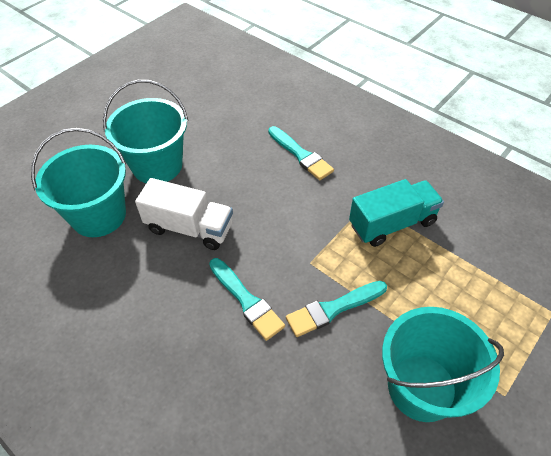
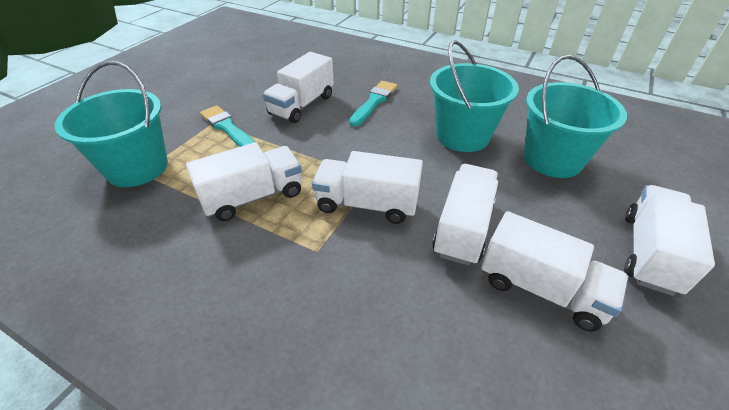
turquoise brush: 3 -> 2
turquoise truck: 1 -> 0
white truck: 1 -> 6

